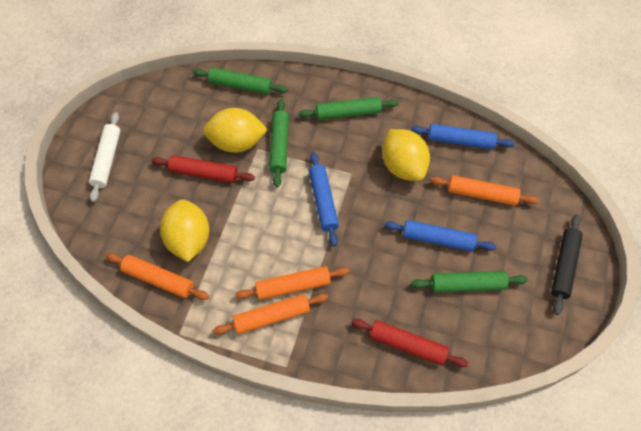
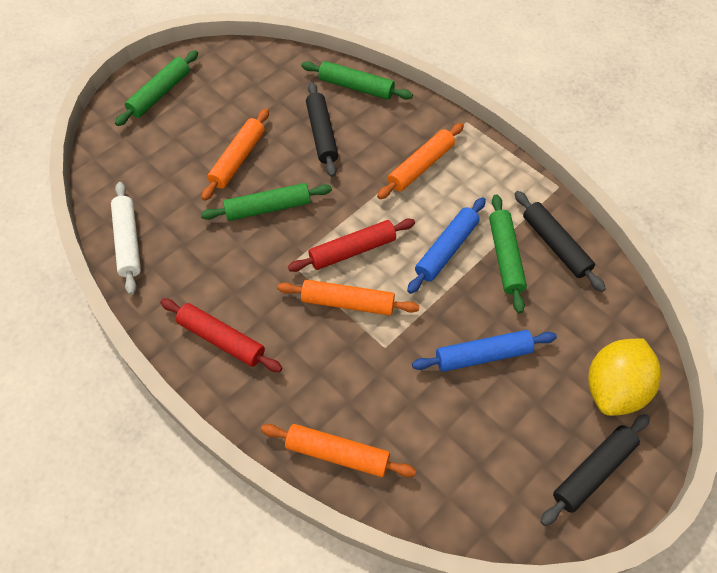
black rolling pin: 1 -> 3
blue rolling pin: 3 -> 2
yellow lemon: 3 -> 1

